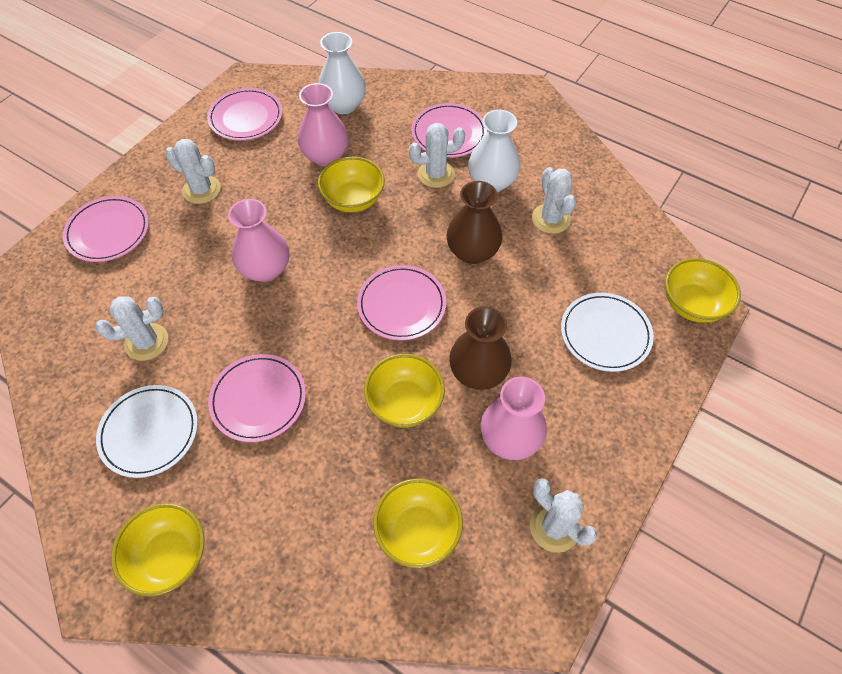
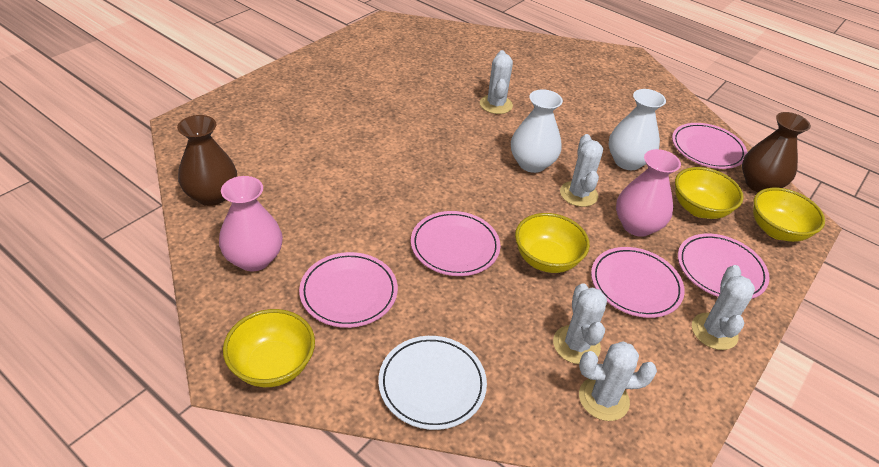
pink vase: 3 -> 2
white plate: 2 -> 1
yellow bowl: 5 -> 4

